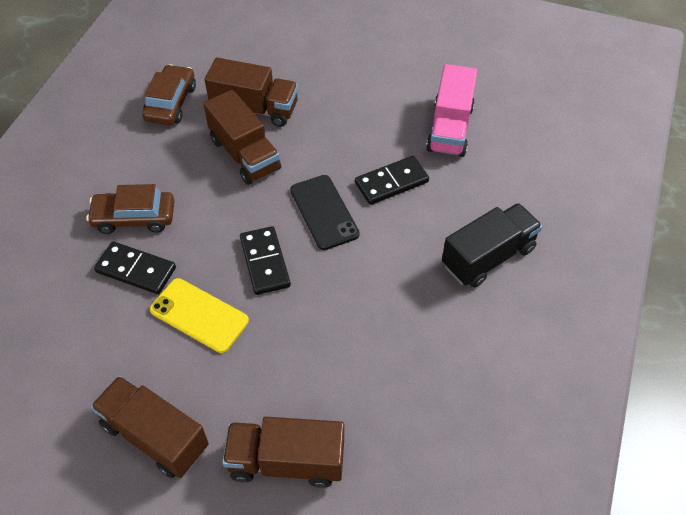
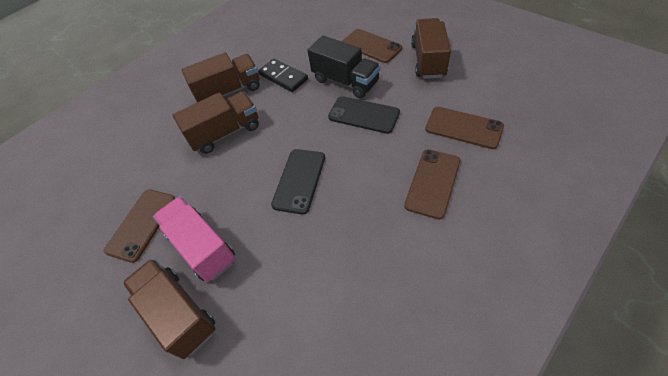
black domino: 3 -> 1
black phone: 1 -> 2
brown car: 2 -> 0
brown phone: 0 -> 4
yellow phone: 1 -> 0

